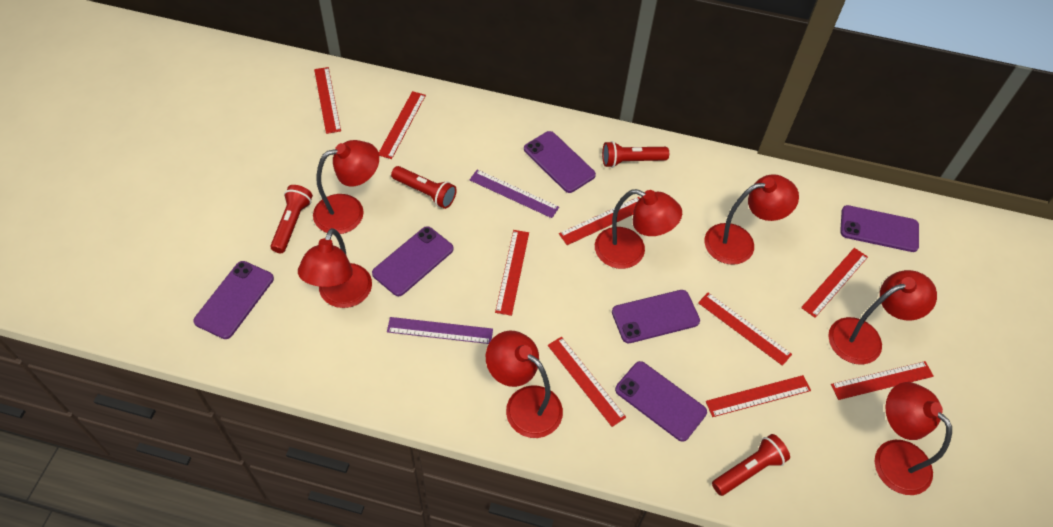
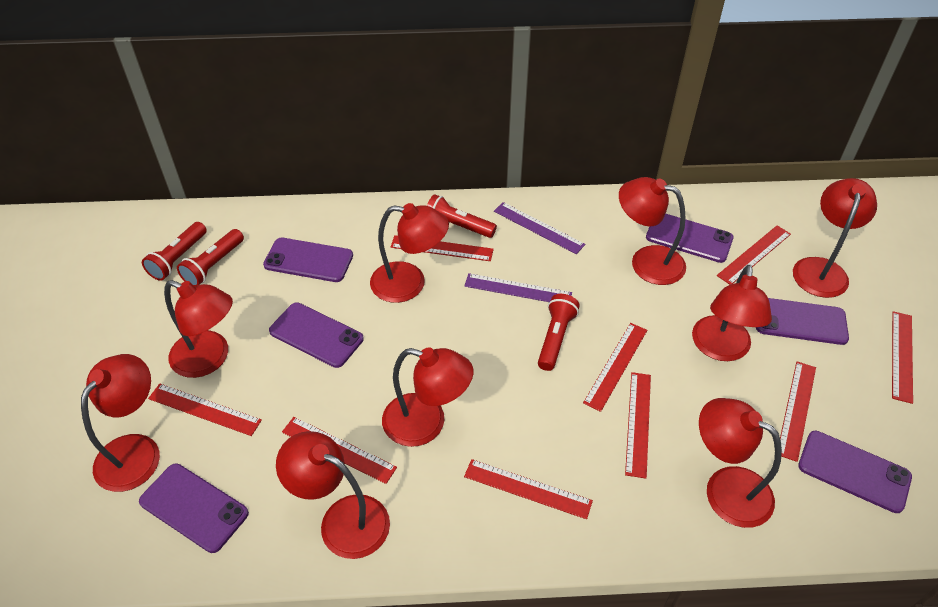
red lamp: 7 -> 9

